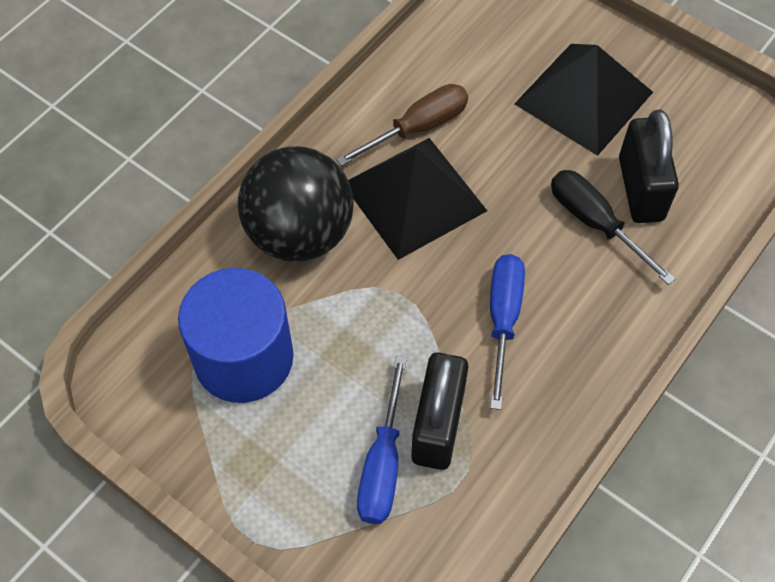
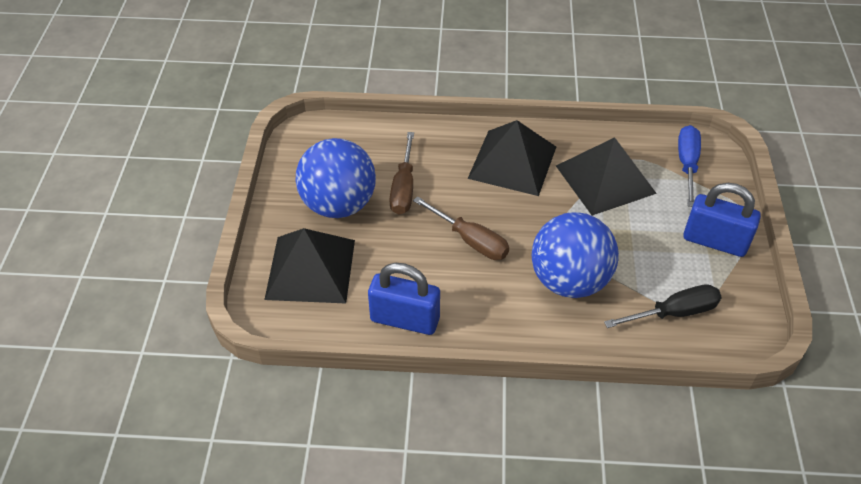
black ball: 1 -> 0
black padlock: 2 -> 0
black pyramid: 2 -> 3
blue ball: 0 -> 2
blue cylinder: 1 -> 0
blue padlock: 0 -> 2
blue screwdriver: 2 -> 1
brown screwdriver: 1 -> 2

